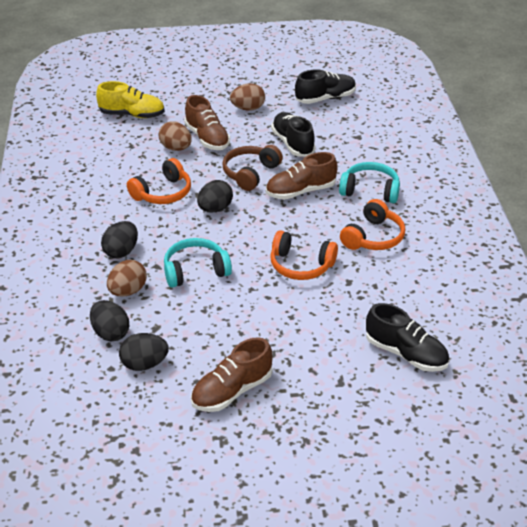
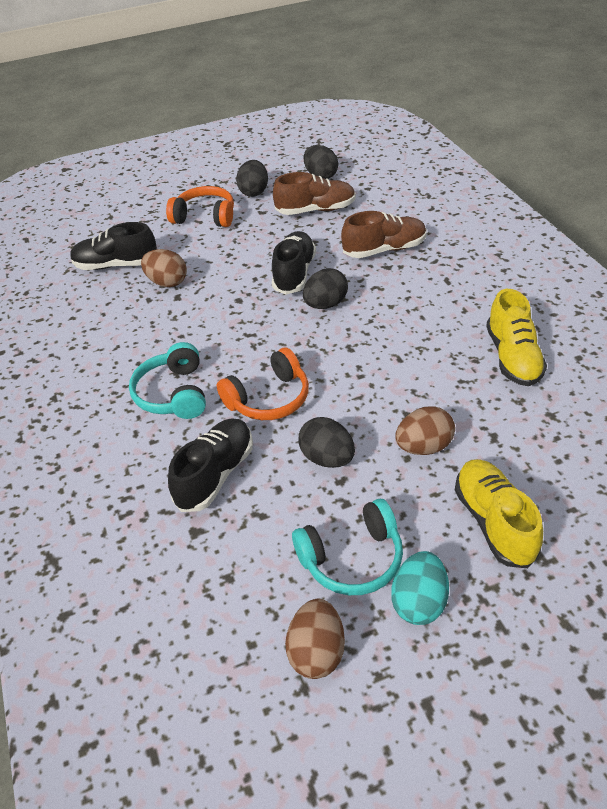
brown headphones: 1 -> 0
brown shoe: 3 -> 2
orange headphones: 3 -> 2
turquoise egg: 0 -> 1
yellow shoe: 1 -> 2

